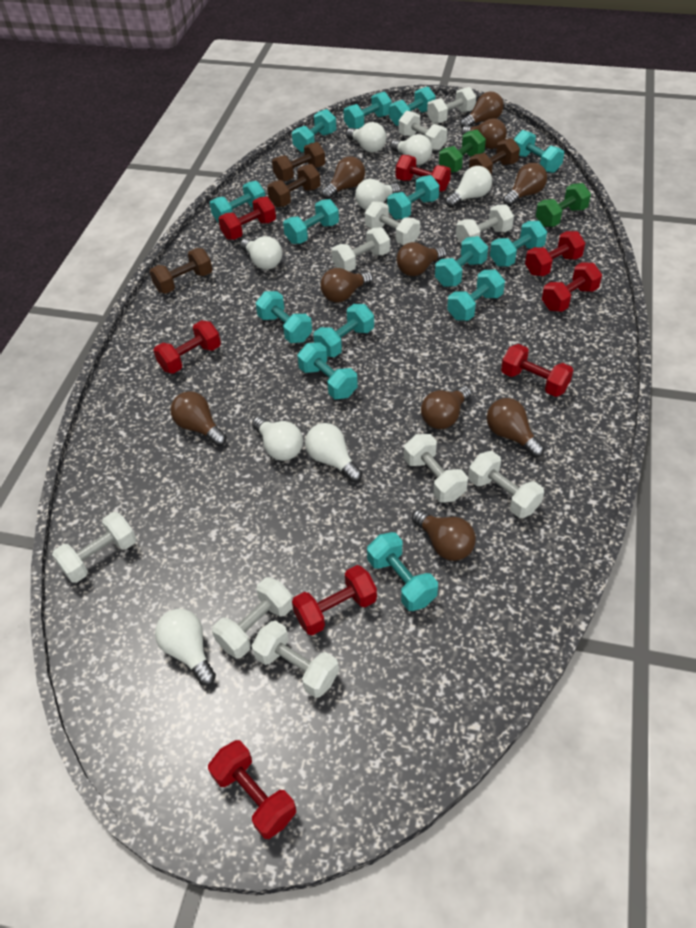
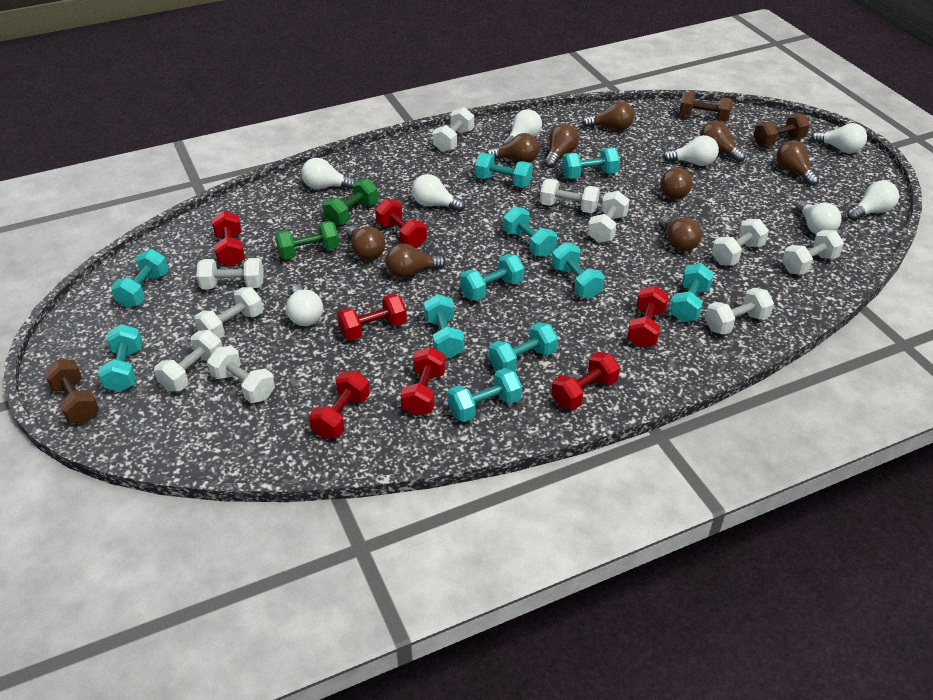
brown dumbbell: 4 -> 3
brown light bulb: 10 -> 9
red dumbbell: 8 -> 7
turquoise dumbbell: 14 -> 11

